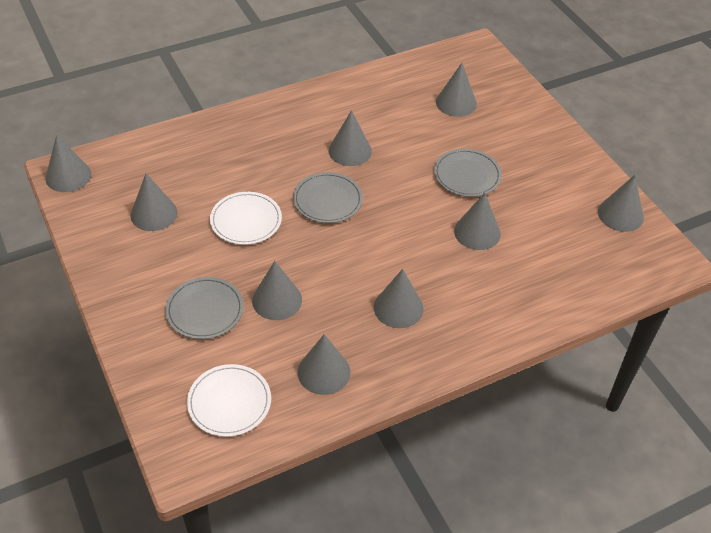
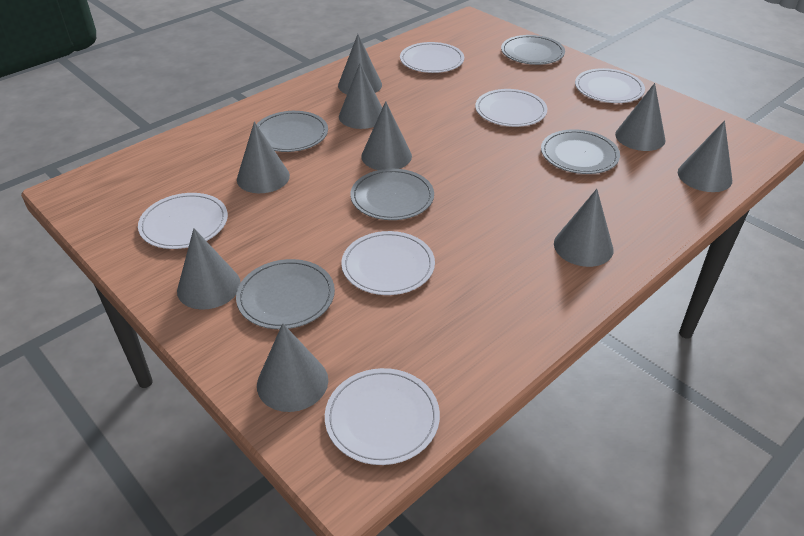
grey plate: 3 -> 5
white plate: 2 -> 6

